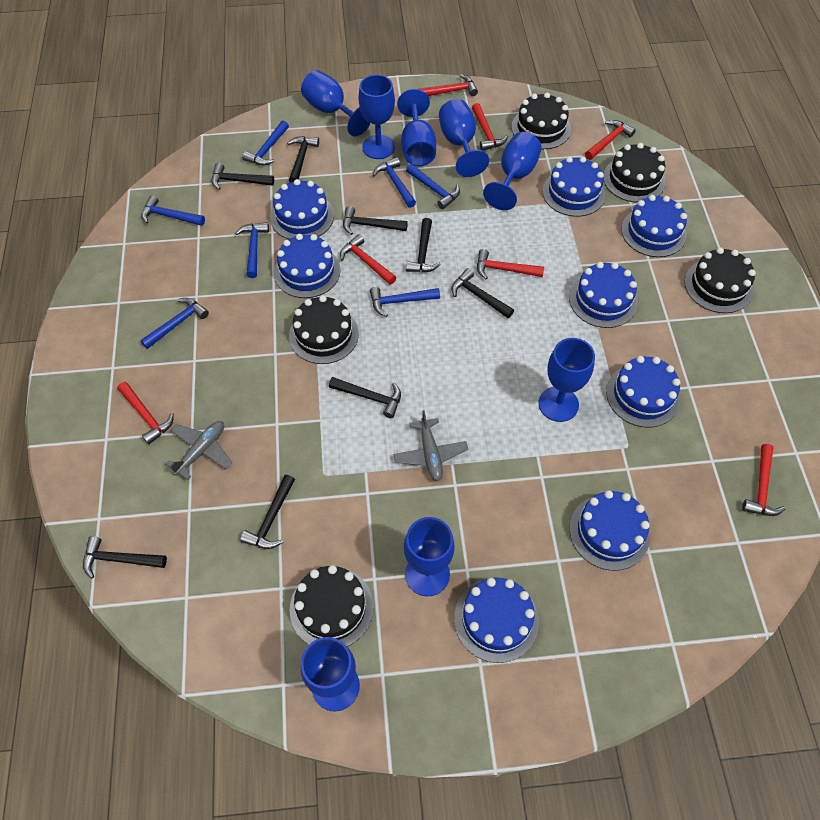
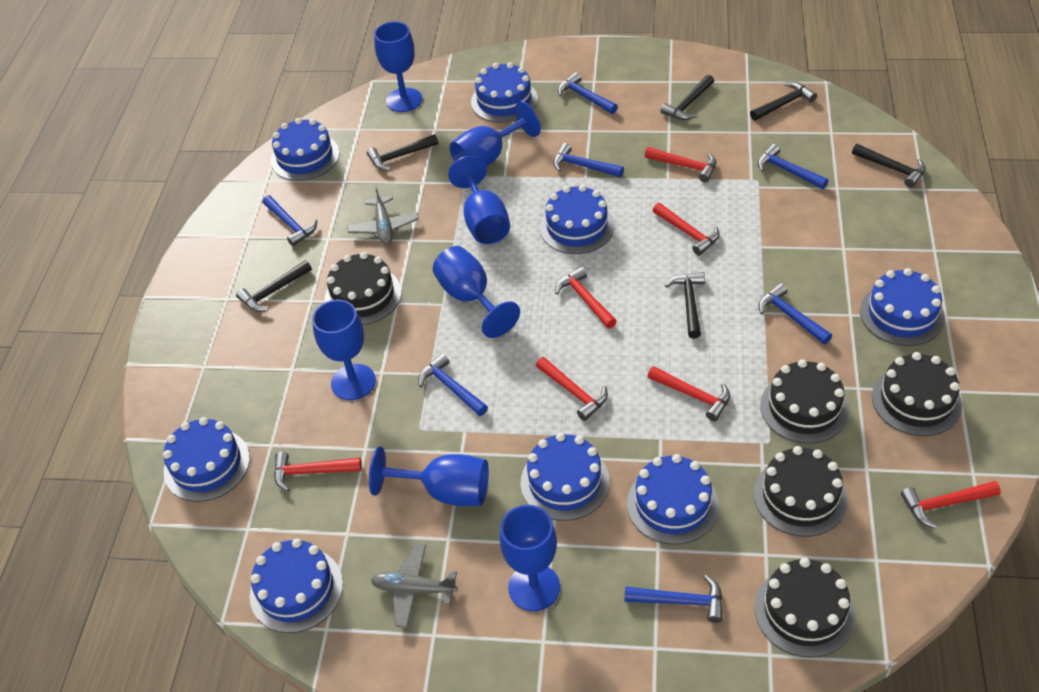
black hammer: 8 -> 6
blue goblet: 8 -> 7

